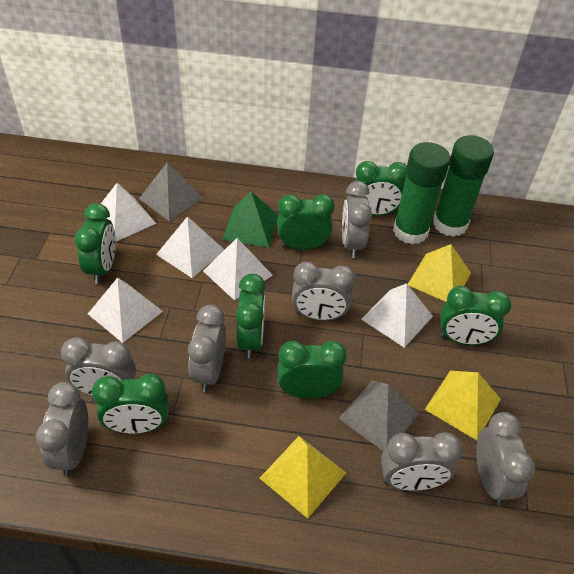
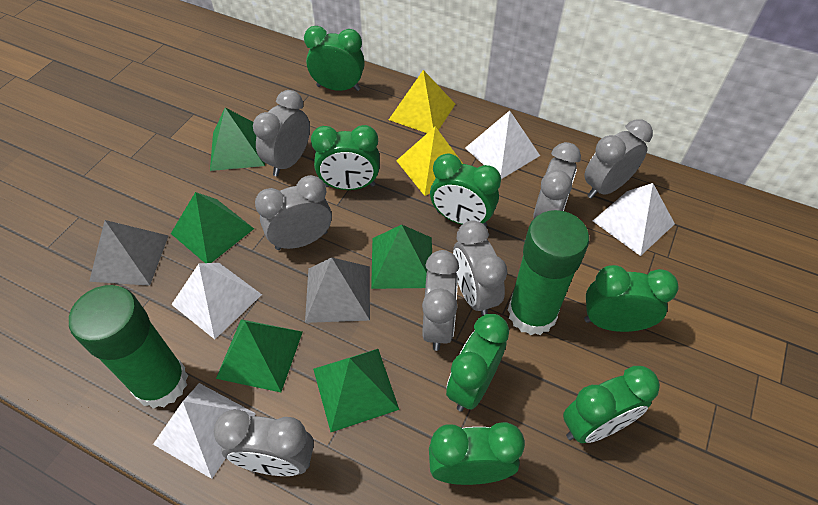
green pyramid: 1 -> 5
white pyramid: 5 -> 4
yellow pyramid: 3 -> 2

